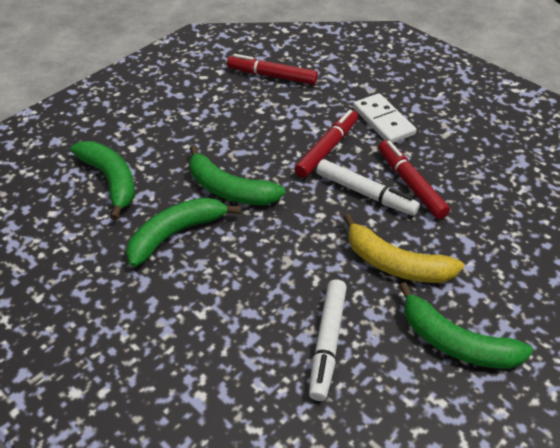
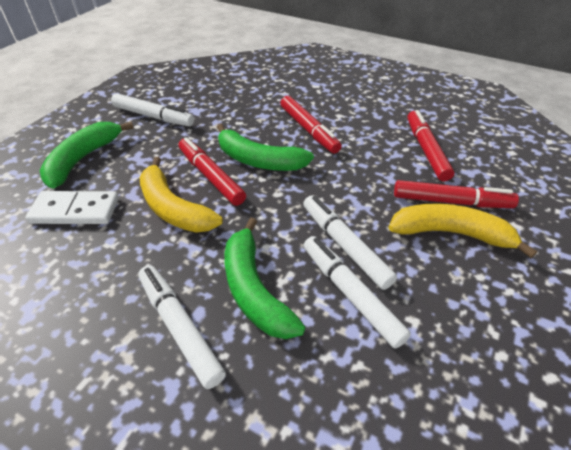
green banana: 4 -> 3
red marker: 3 -> 4
white marker: 2 -> 4
yellow banana: 1 -> 2

